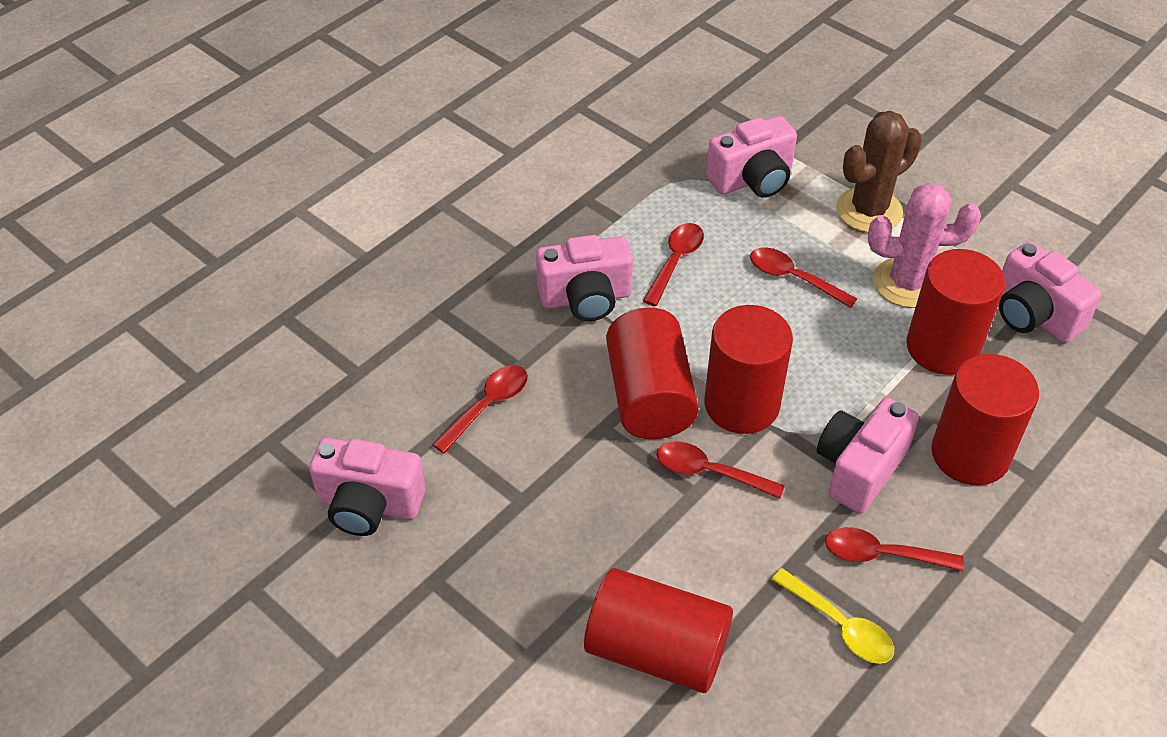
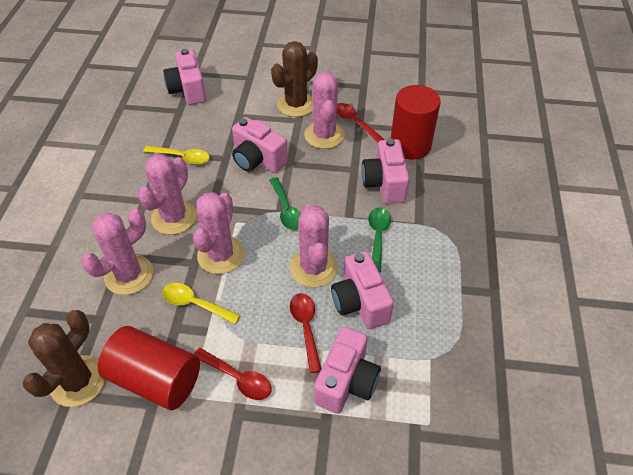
brown cactus: 1 -> 2
green spoon: 0 -> 2
pink cactus: 1 -> 5
red cylinder: 5 -> 2
red spoon: 5 -> 3
yellow spoon: 1 -> 2

